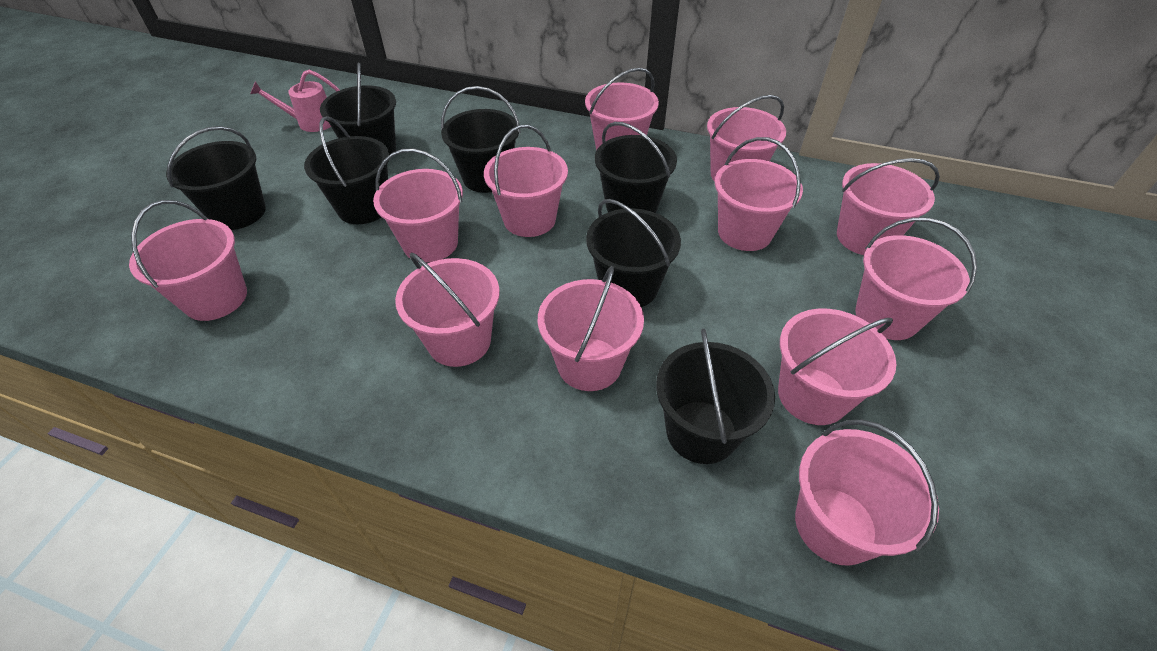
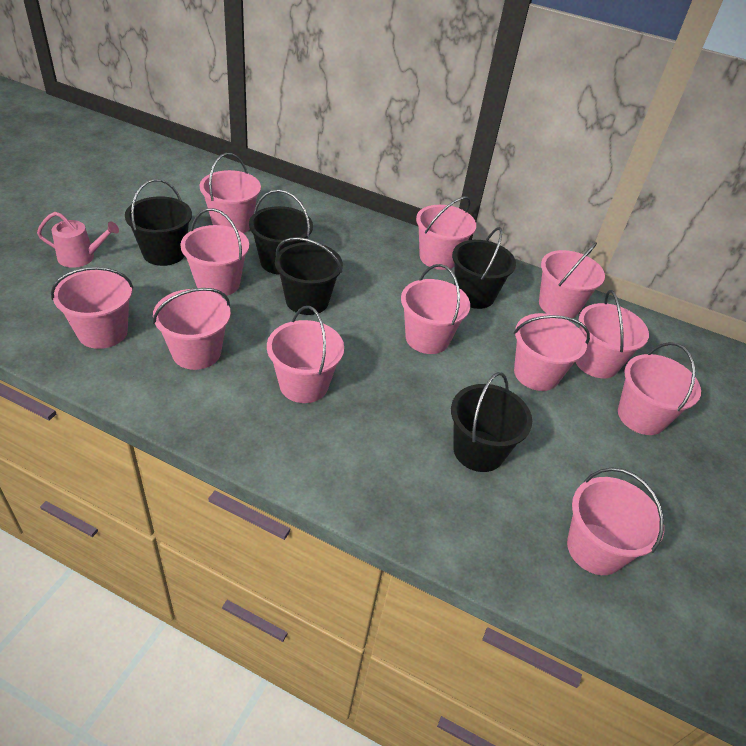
black bucket: 7 -> 5

